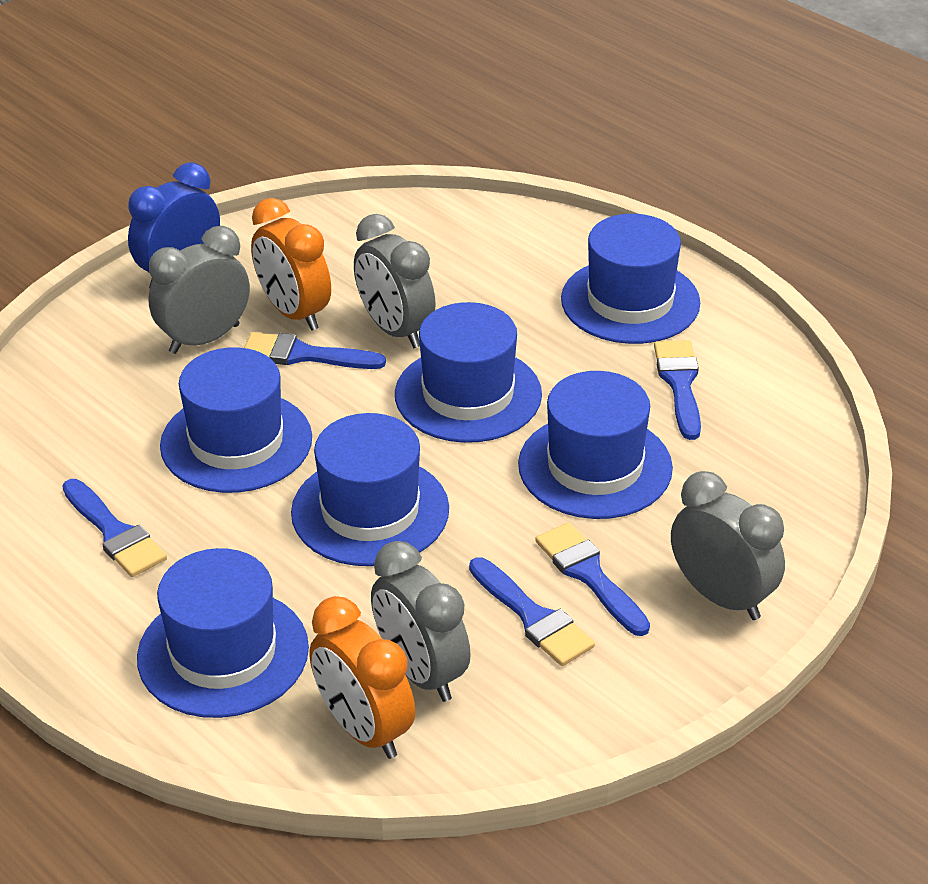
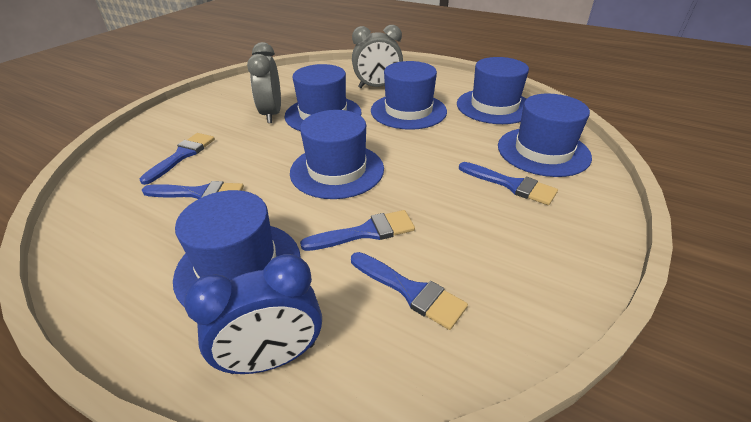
grey clock: 4 -> 2
orange clock: 2 -> 0

